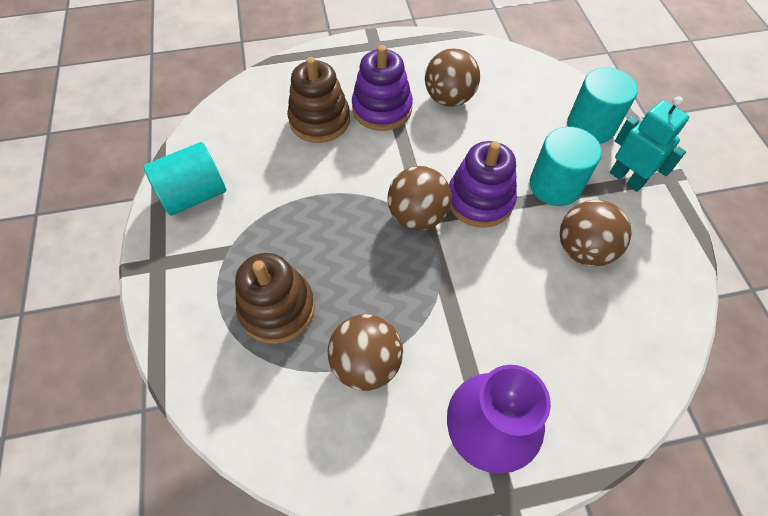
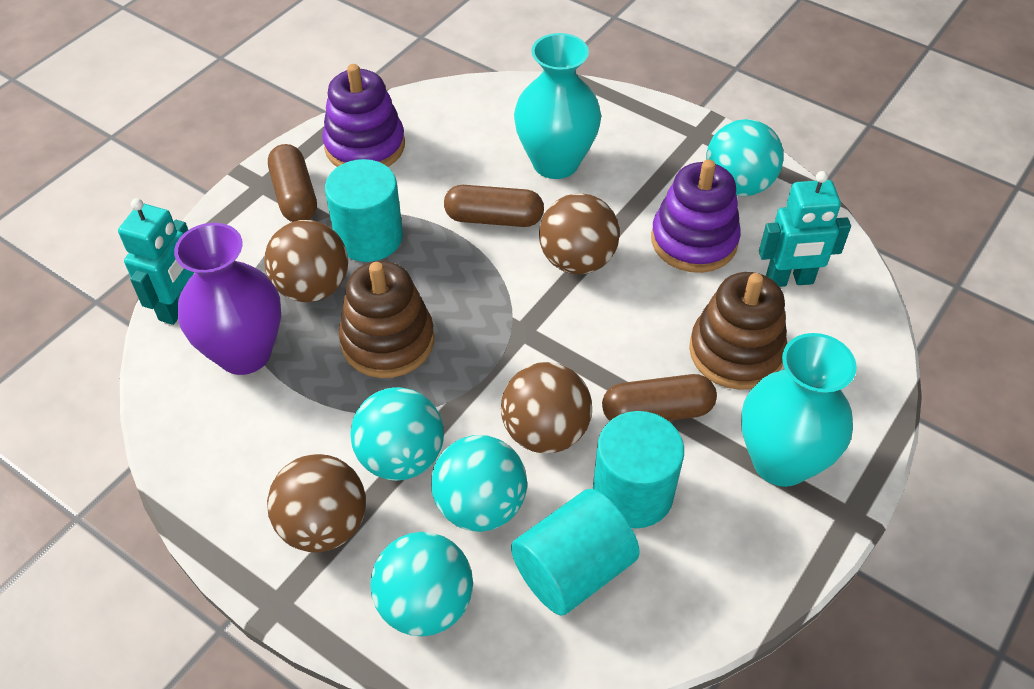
brown capsule: 0 -> 3
turquoise ball: 0 -> 4
turquoise robot: 1 -> 2
turquoise vase: 0 -> 2

